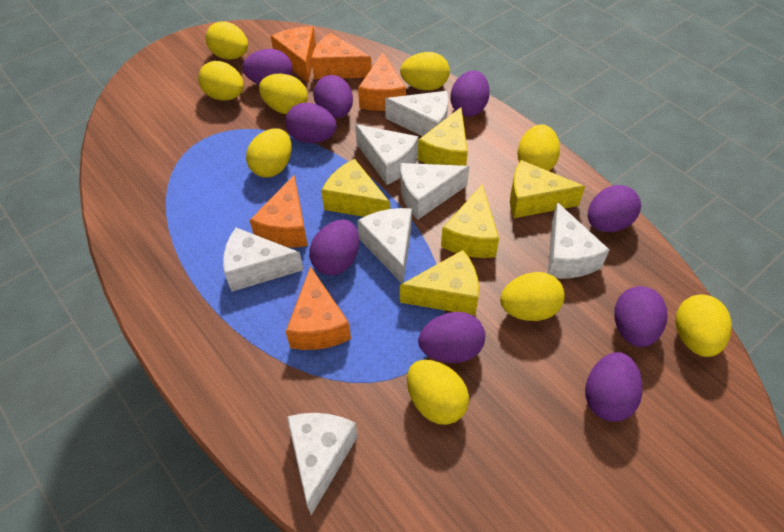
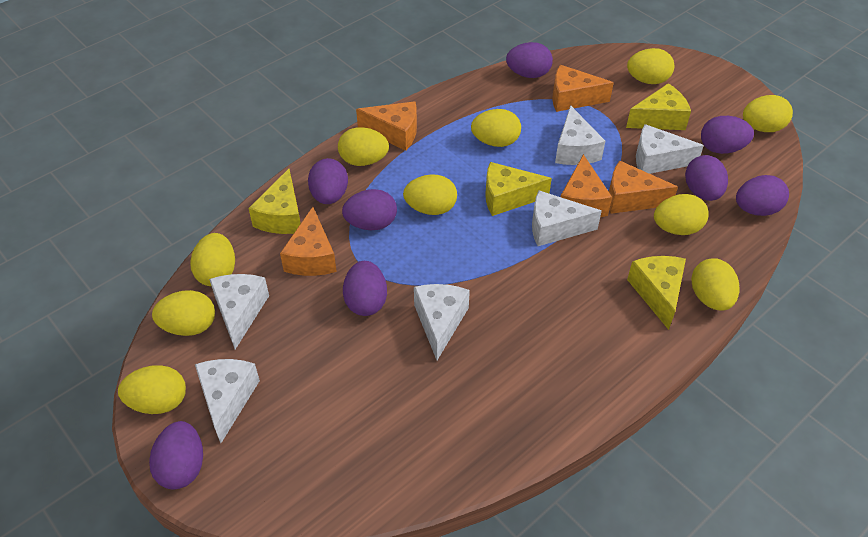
purple egg: 9 -> 8
white cheese: 7 -> 6
yellow cheese: 5 -> 4
yellow egg: 9 -> 10

